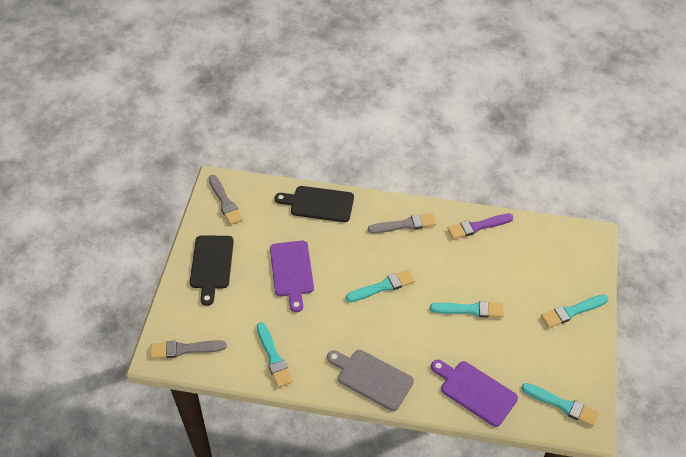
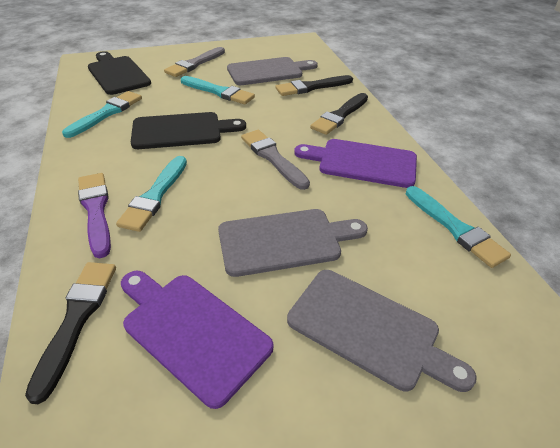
black brush: 0 -> 3
grey brush: 3 -> 2
grey cutting board: 1 -> 3
turquoise brush: 5 -> 4

